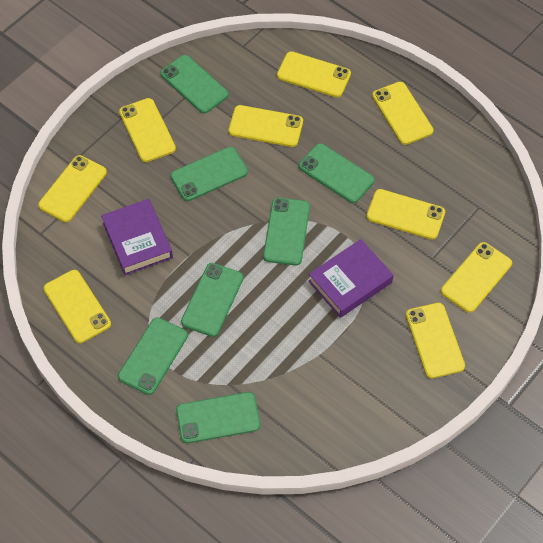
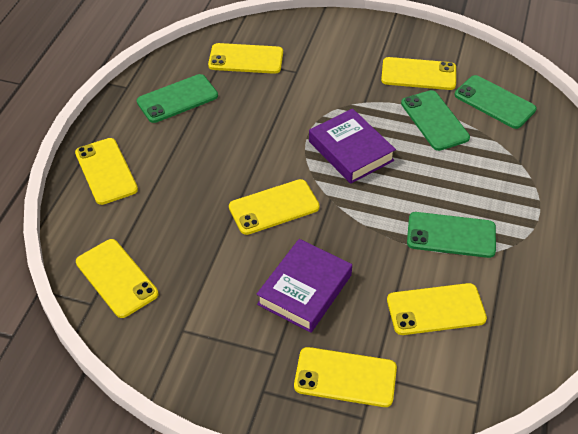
green phone: 7 -> 4
yellow phone: 9 -> 7

